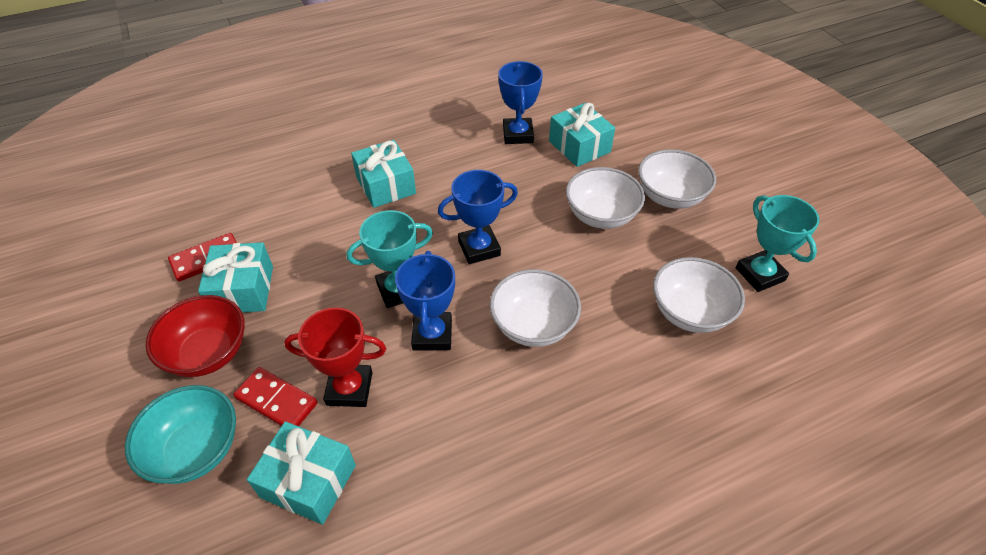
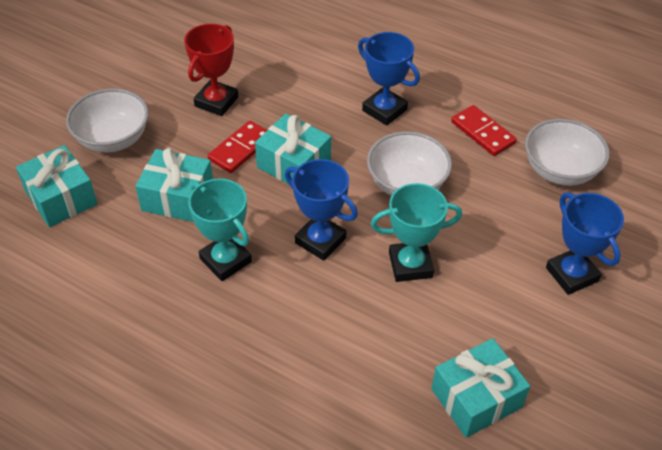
red bowl: 1 -> 0
turquoise bowl: 1 -> 0
white bowl: 4 -> 3

